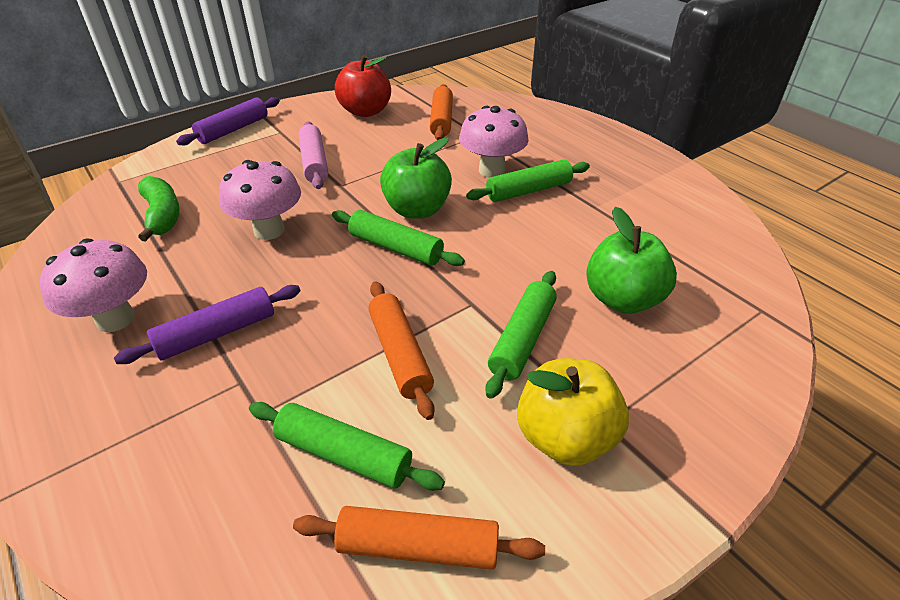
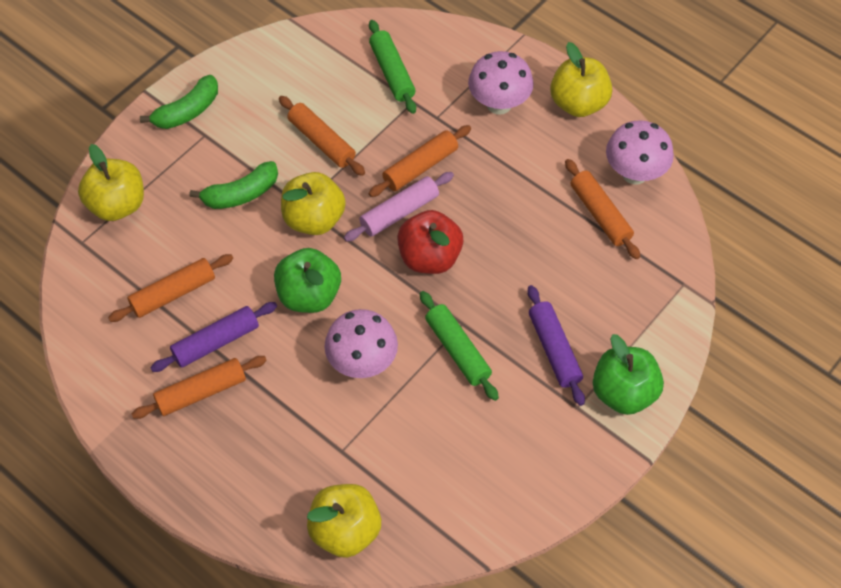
green banana: 1 -> 2
green rolling pin: 4 -> 2
orange rolling pin: 3 -> 5
yellow apple: 1 -> 4

